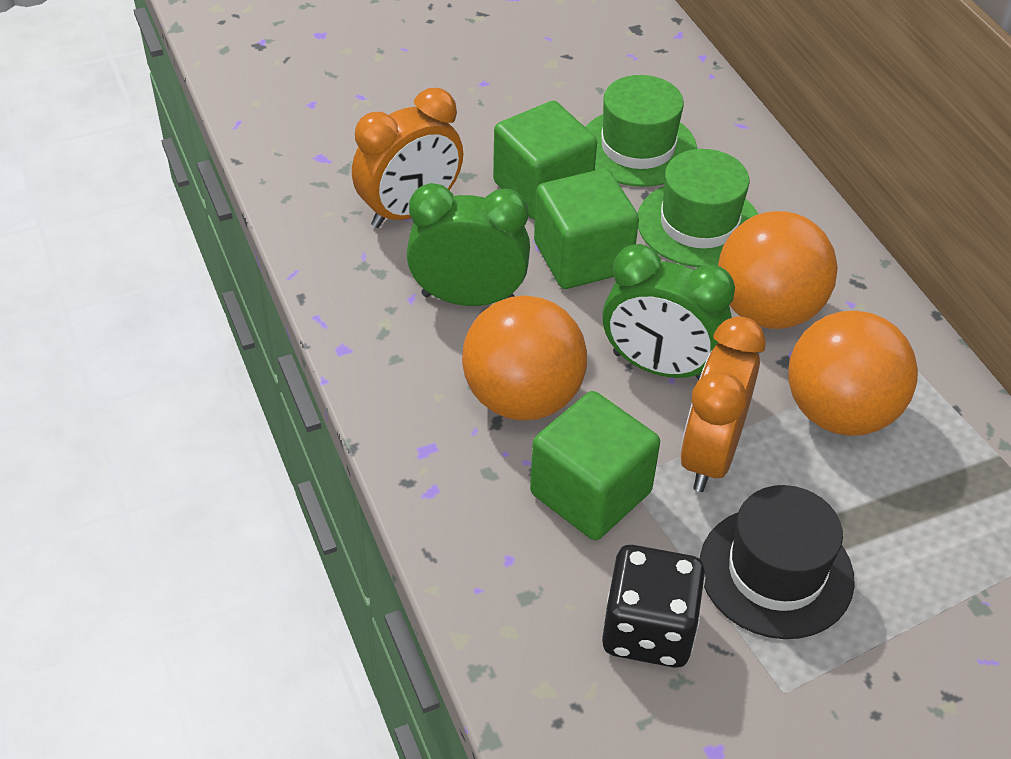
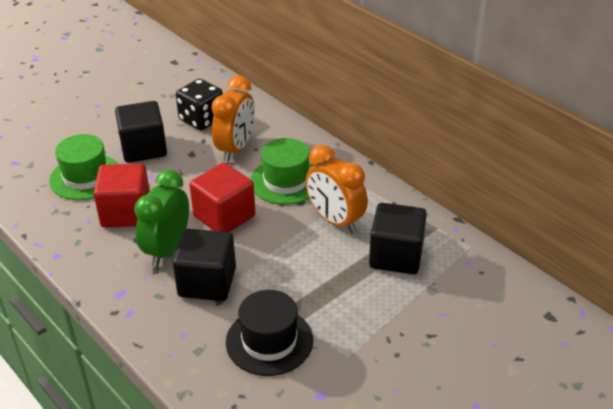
black cube: 0 -> 3
green clock: 2 -> 1
green cube: 3 -> 0
orange ball: 3 -> 0
red cube: 0 -> 2

